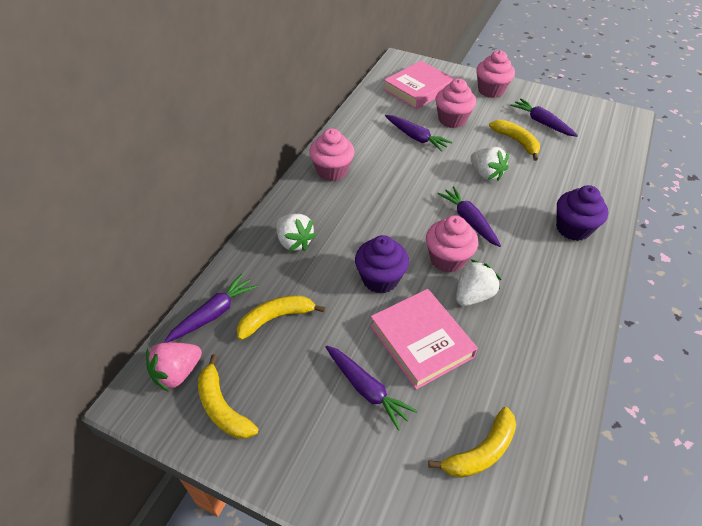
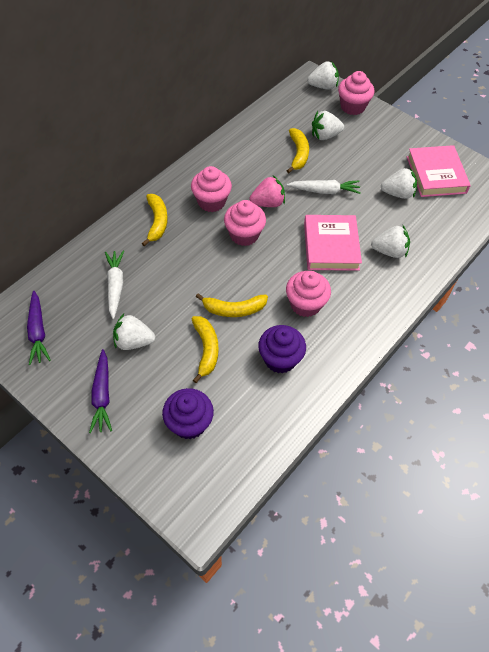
purple carrot: 5 -> 2
white carrot: 0 -> 2
white strawberry: 3 -> 5

